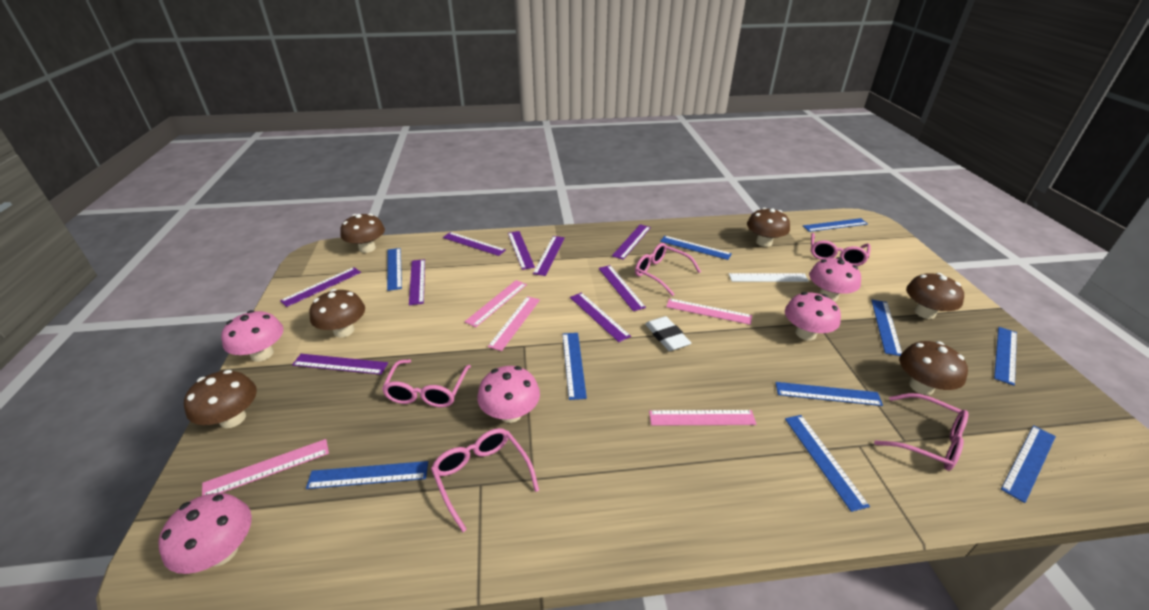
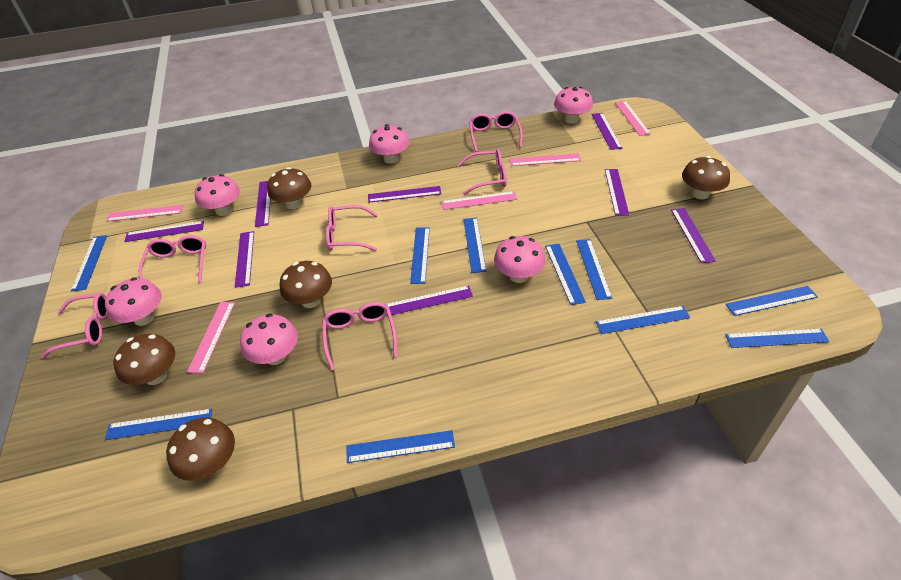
brown mushroom: 6 -> 5
pink glasses: 5 -> 6
pink mushroom: 5 -> 6
purple ruler: 9 -> 8
white eraser: 1 -> 0
white ruler: 1 -> 0

